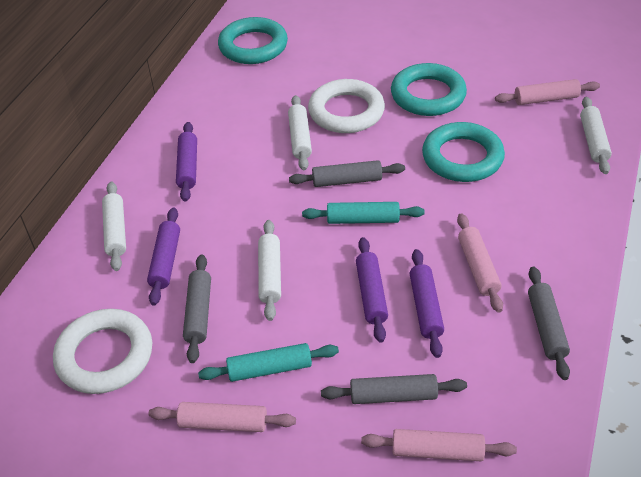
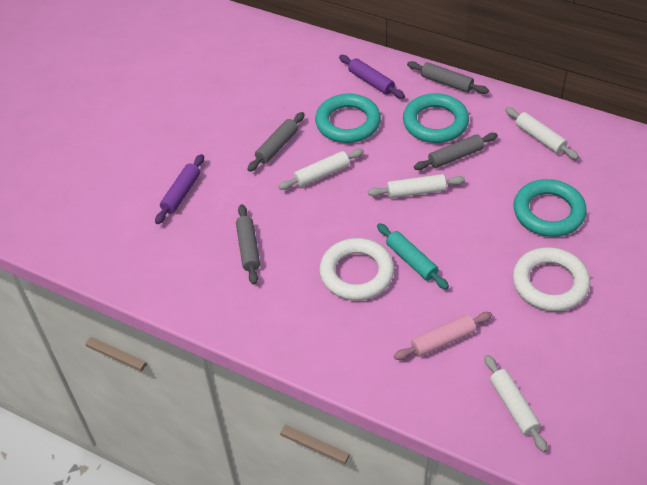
pink rolling pin: 4 -> 1
purple rolling pin: 4 -> 2
turquoise rolling pin: 2 -> 1

